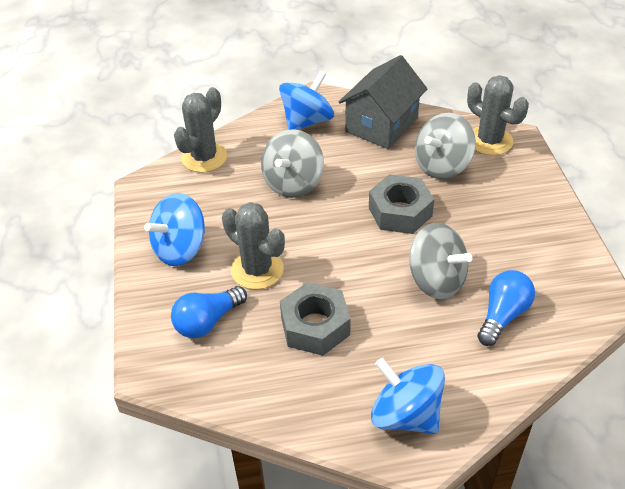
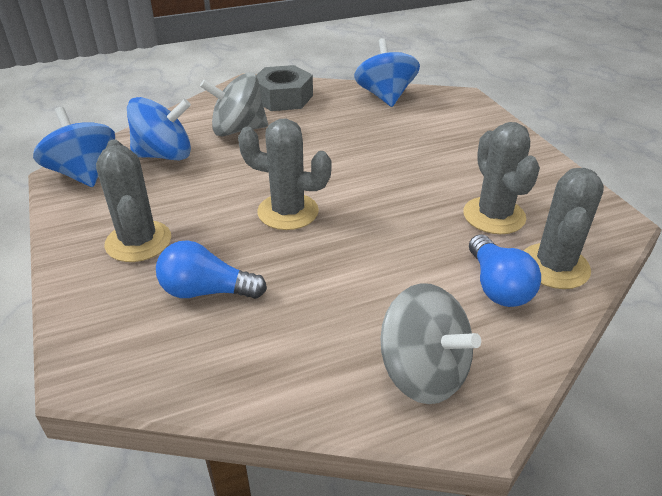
grey cactus: 3 -> 4
grey house: 1 -> 0
grey nut: 2 -> 1
grey spinning top: 3 -> 2

